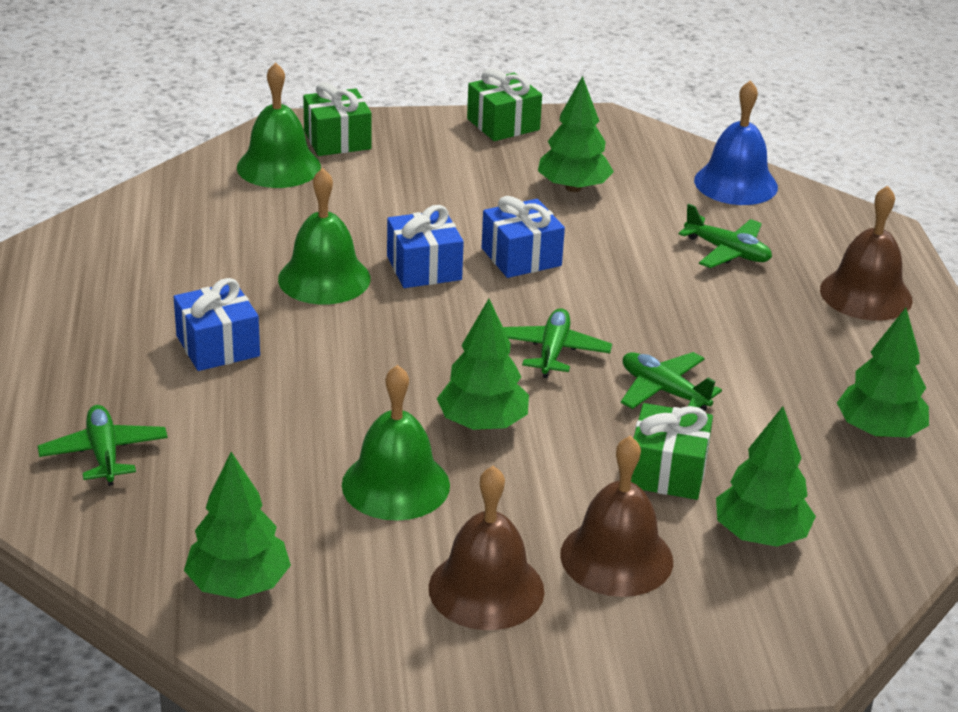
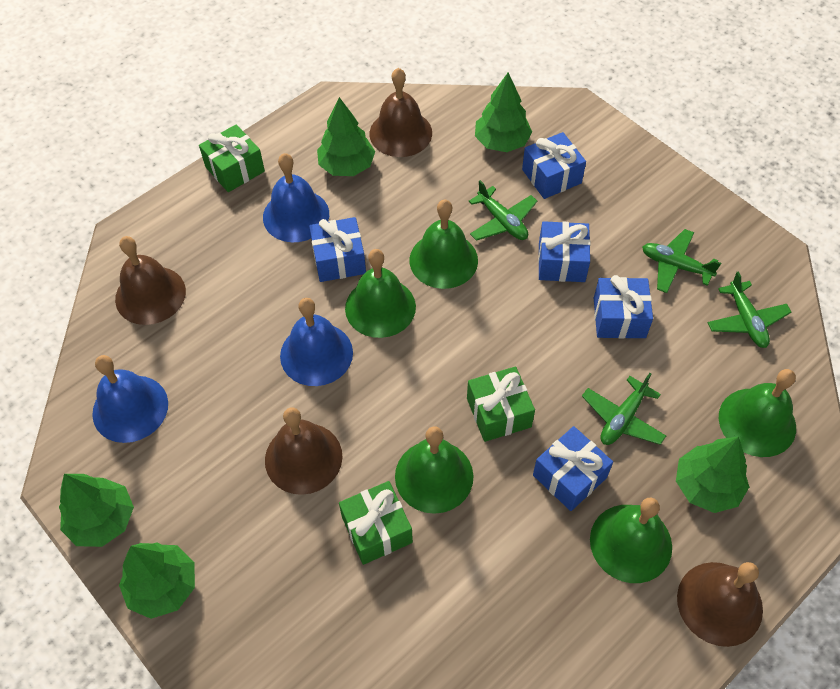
blue bell: 1 -> 3
blue gift: 3 -> 5
brown bell: 3 -> 4
green bell: 3 -> 5

